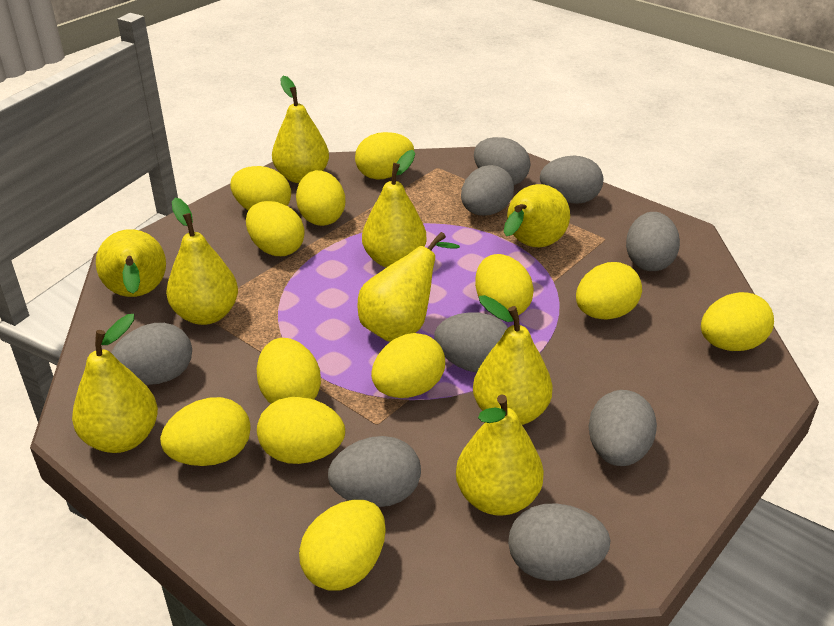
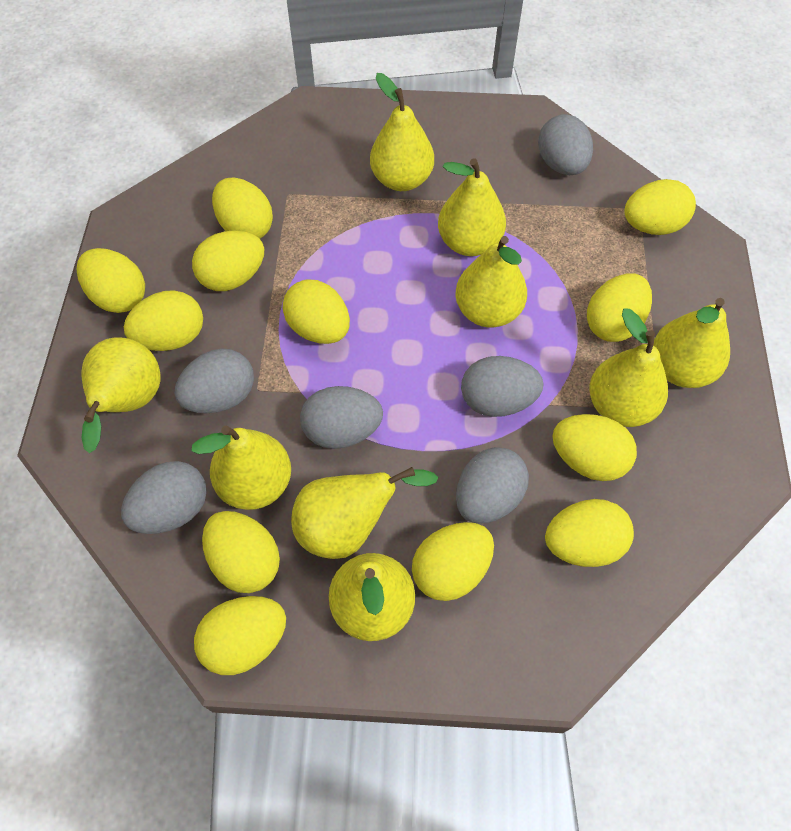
grey egg: 9 -> 6

